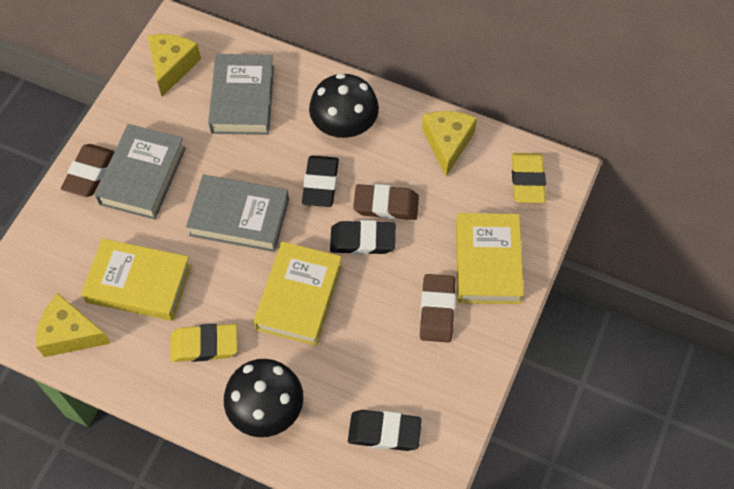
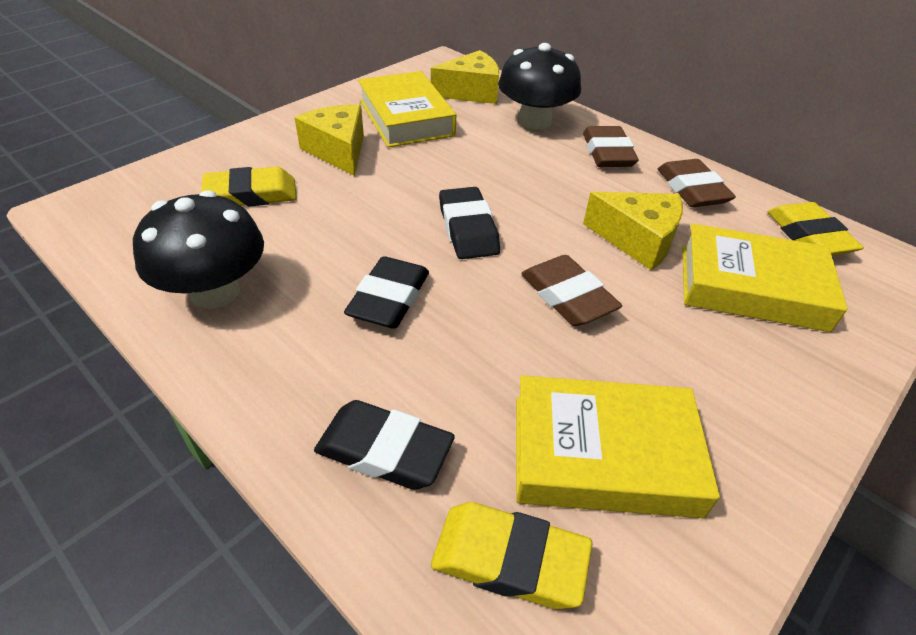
grey book: 3 -> 0
yellow eraser: 2 -> 3

